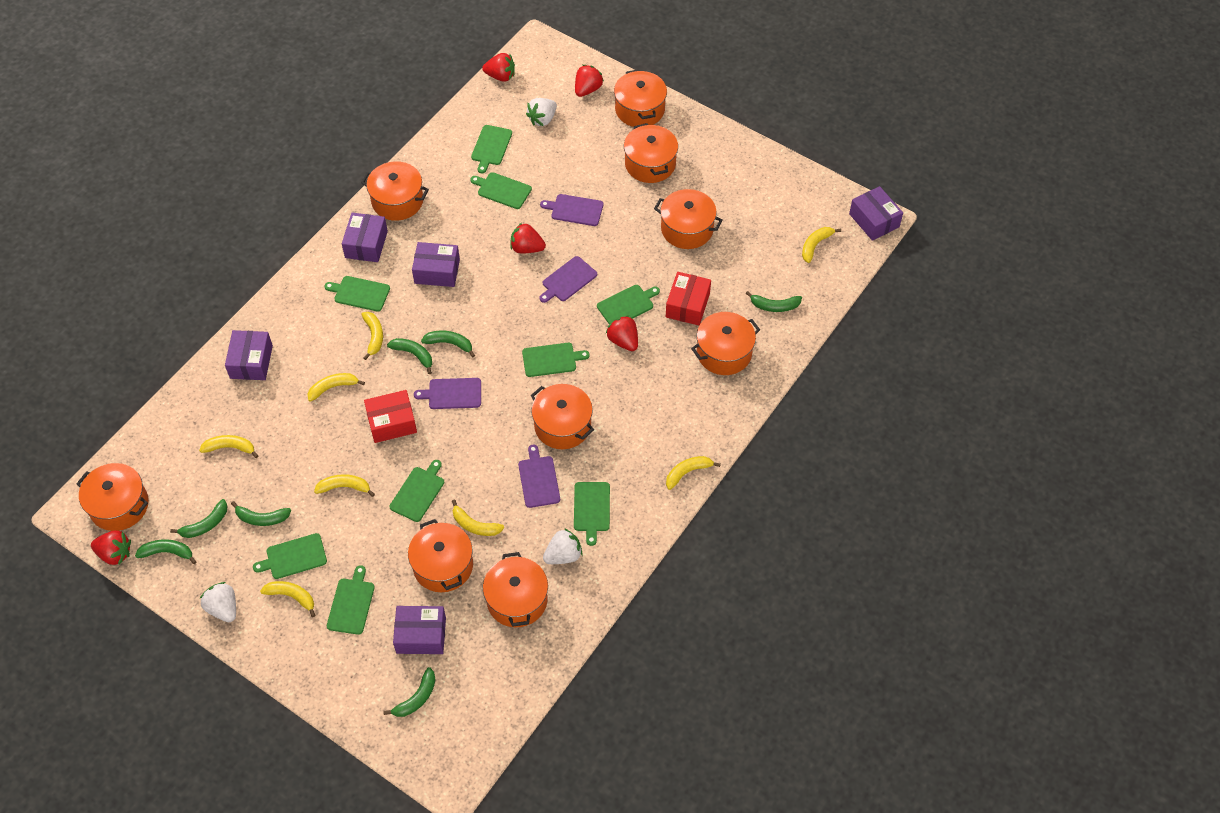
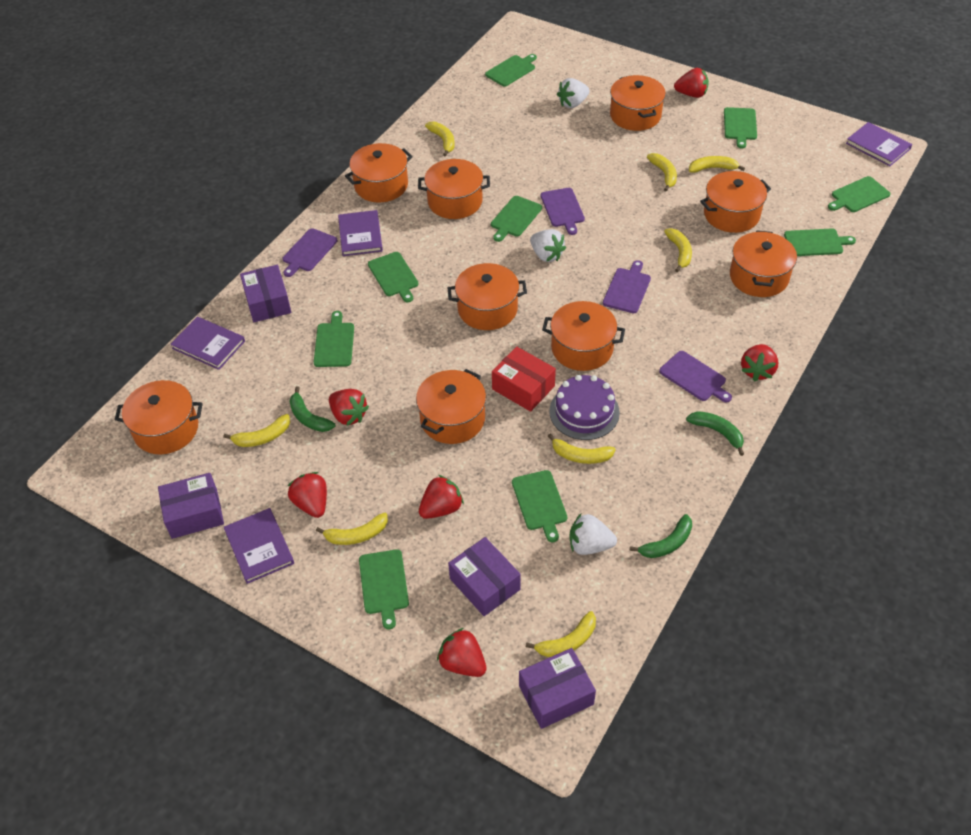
green banana: 7 -> 3
purple book: 0 -> 4
purple box: 5 -> 4
purple cake: 0 -> 1
red box: 2 -> 1
red strawberry: 5 -> 6

